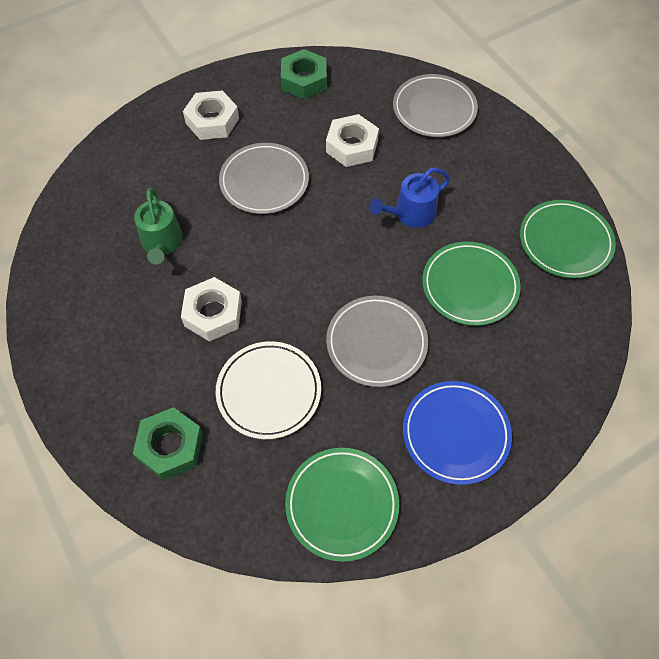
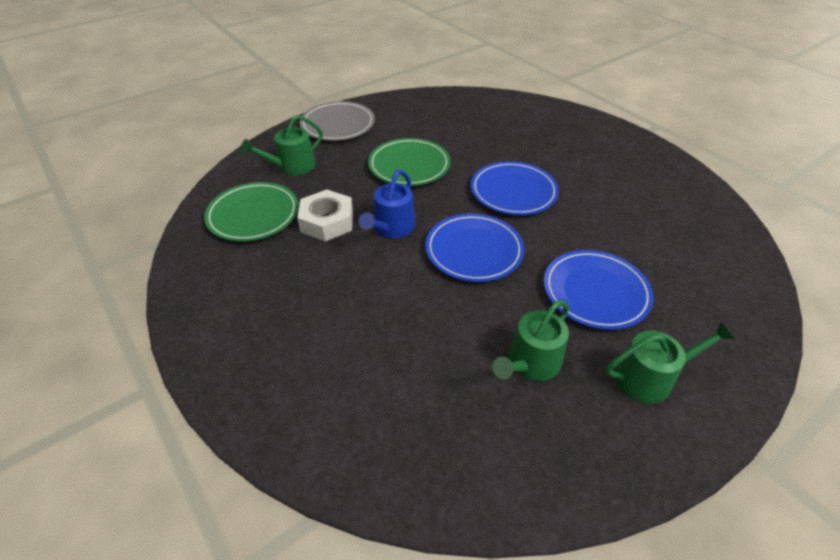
blue plate: 1 -> 3
green nut: 2 -> 0
green plate: 3 -> 2
green watering can: 1 -> 3
grey plate: 3 -> 1
white nut: 3 -> 1
white plate: 1 -> 0

